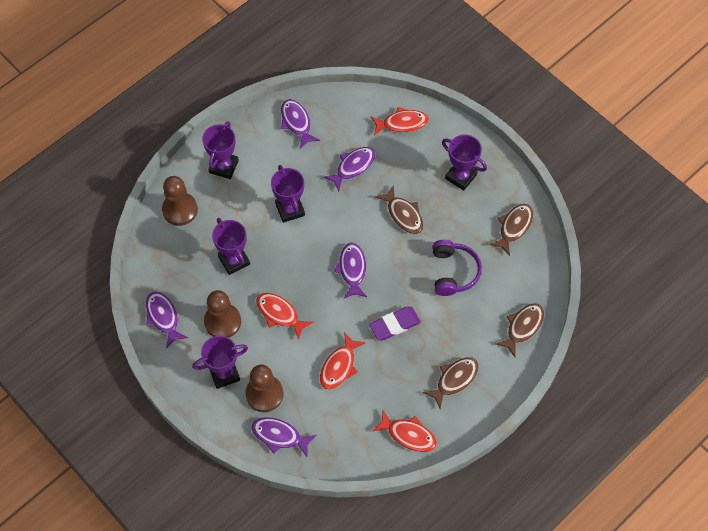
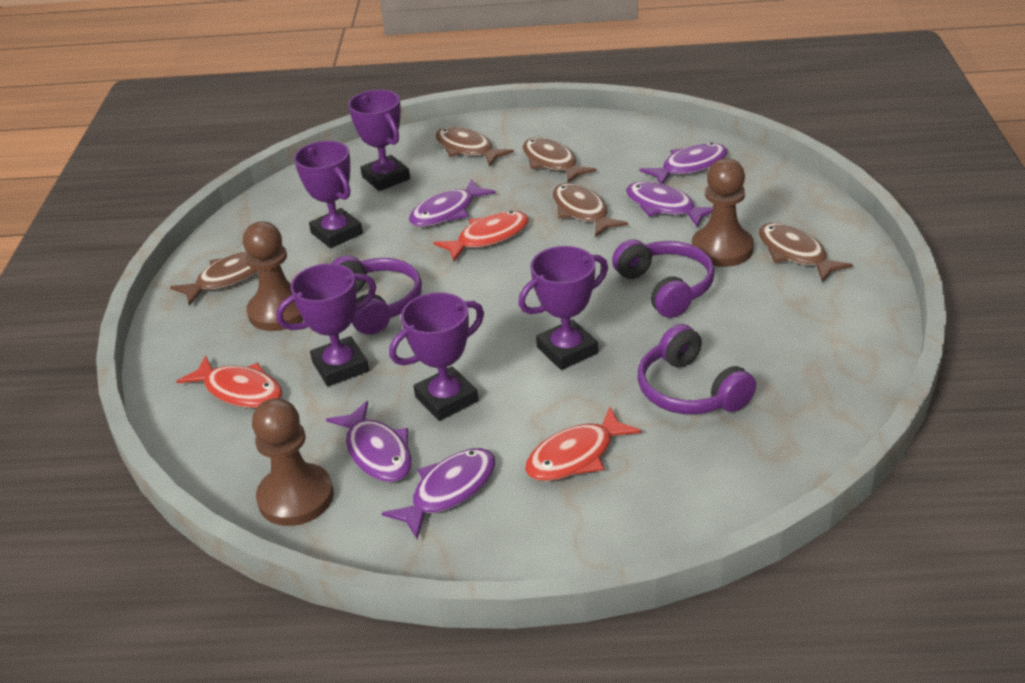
brown fish: 4 -> 5
purple eraser: 1 -> 0
purple headphones: 1 -> 3
red fish: 4 -> 3

